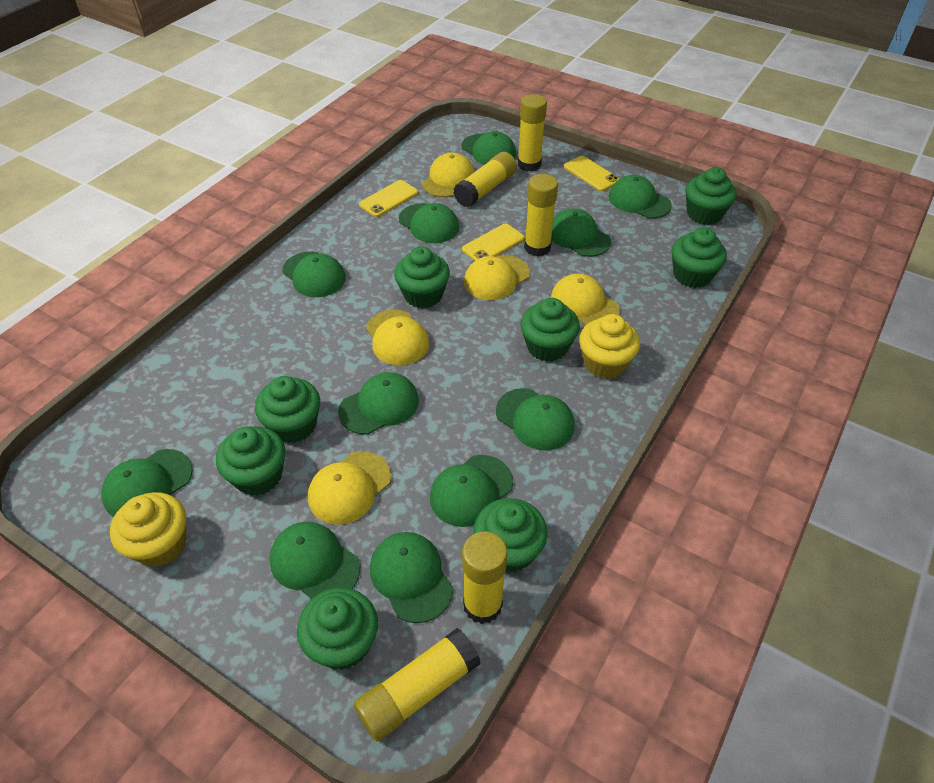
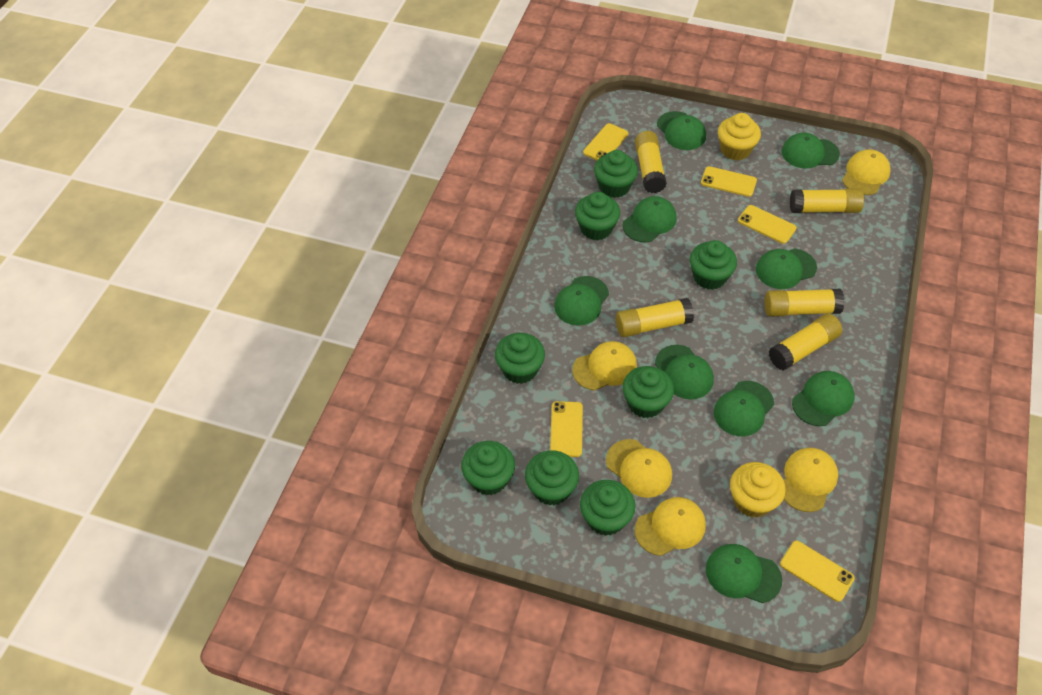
green cap: 11 -> 9
yellow phone: 3 -> 5

